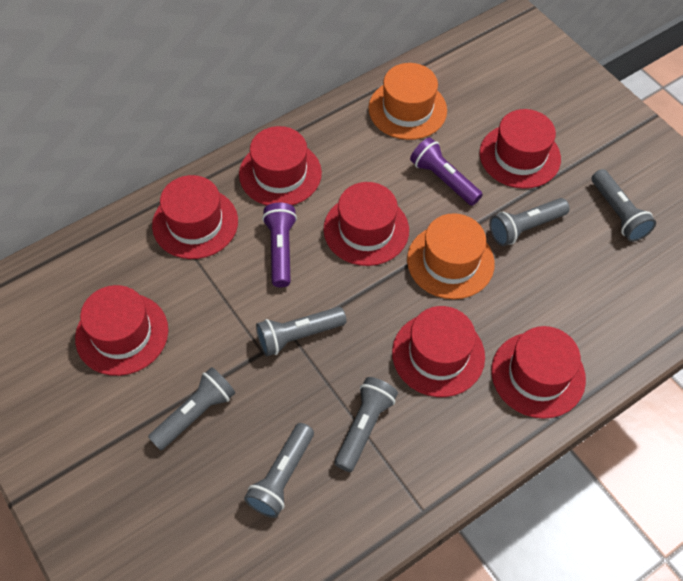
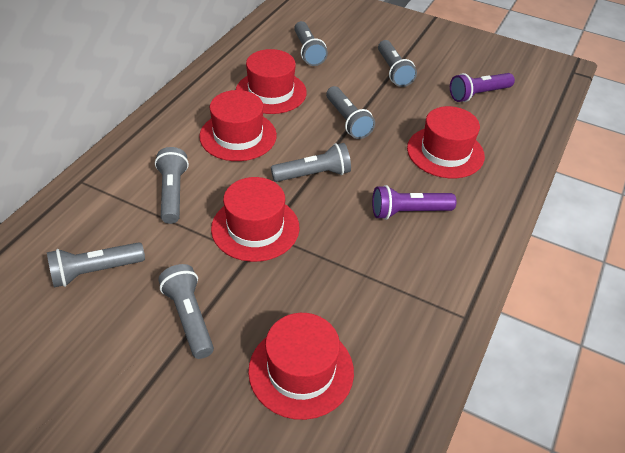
grey flashlight: 6 -> 7
orange hat: 2 -> 0
red hat: 7 -> 5

